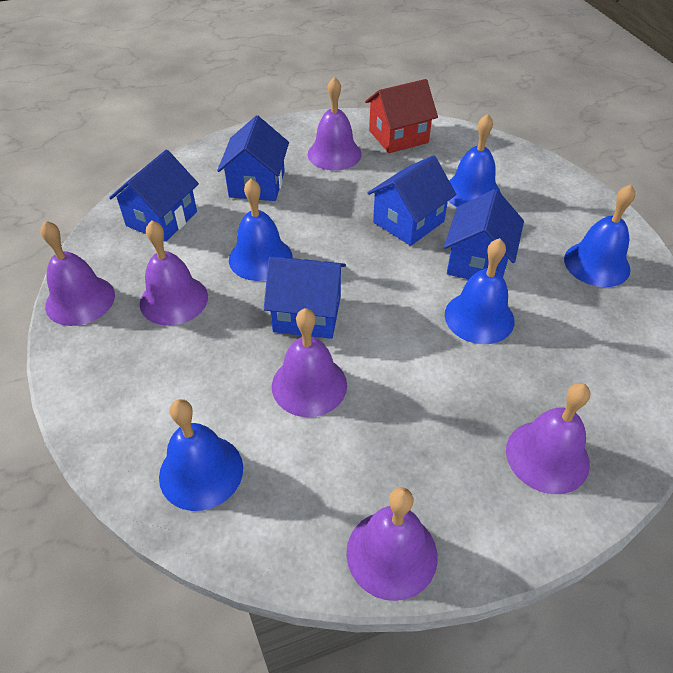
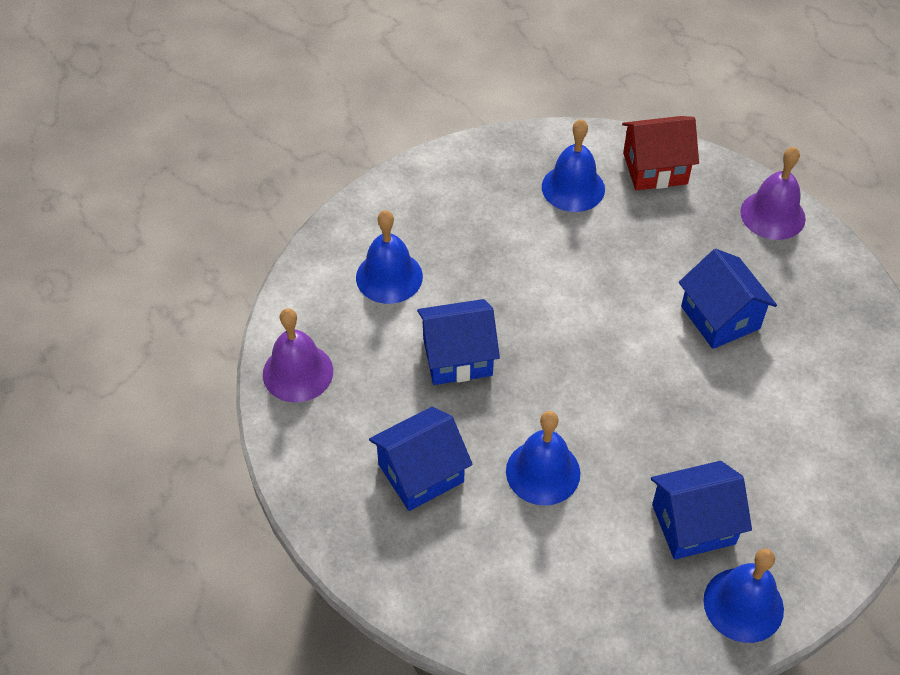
blue bell: 5 -> 4
blue house: 5 -> 4
purple bell: 6 -> 2

